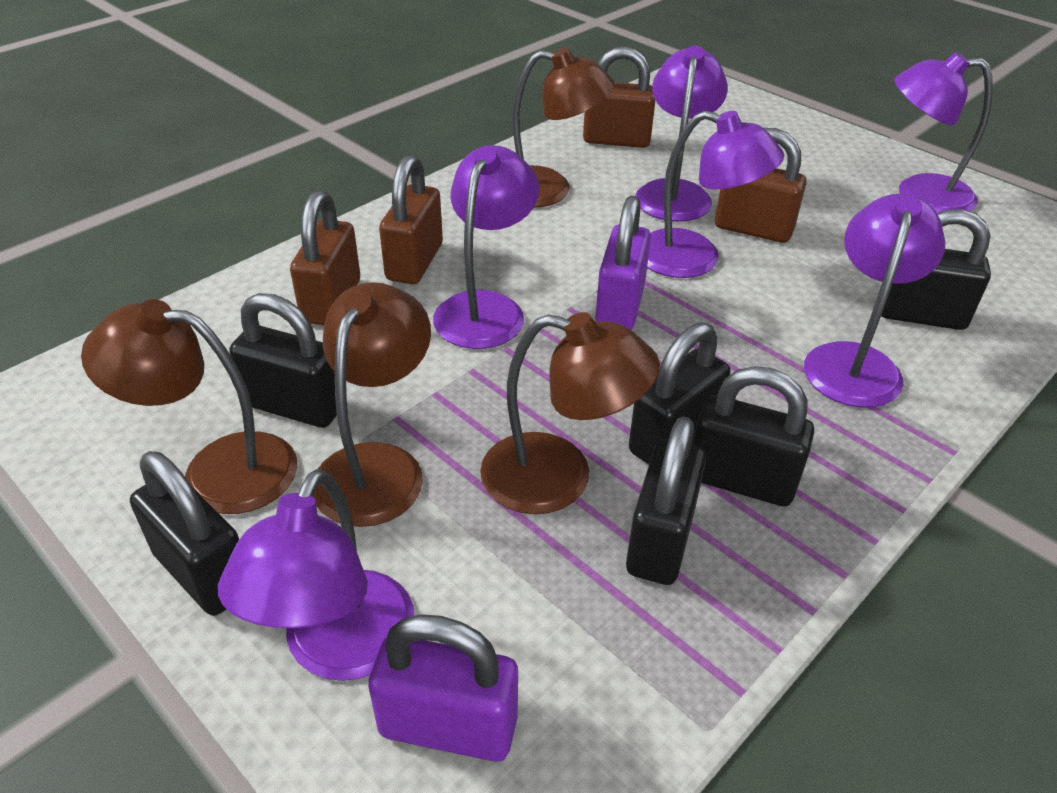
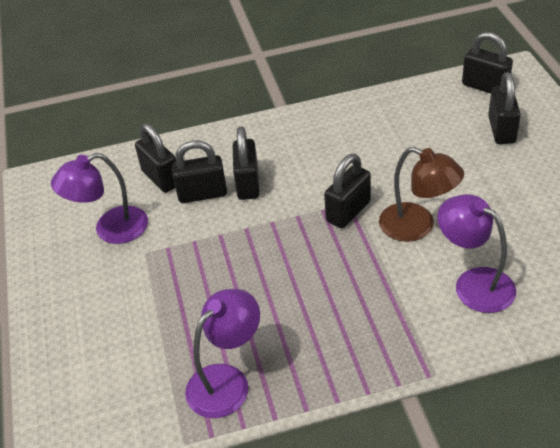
brown lamp: 4 -> 1
brown padlock: 4 -> 0
purple lamp: 6 -> 3
purple padlock: 2 -> 0

